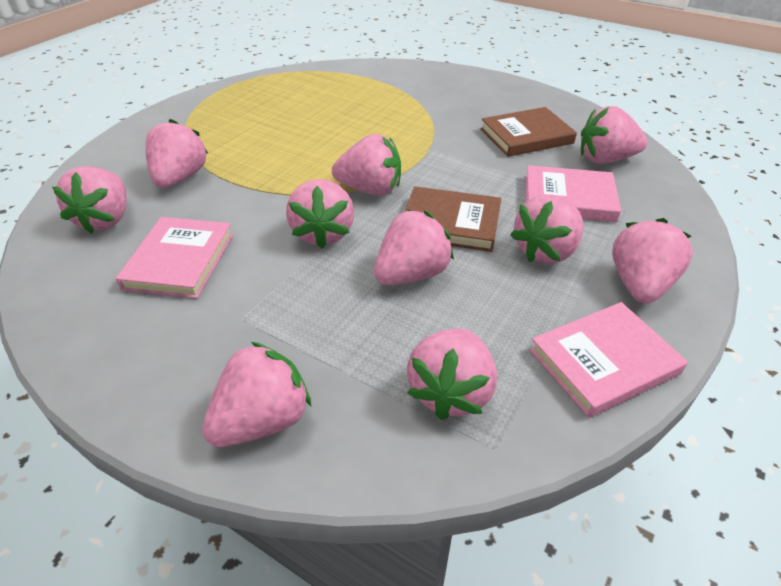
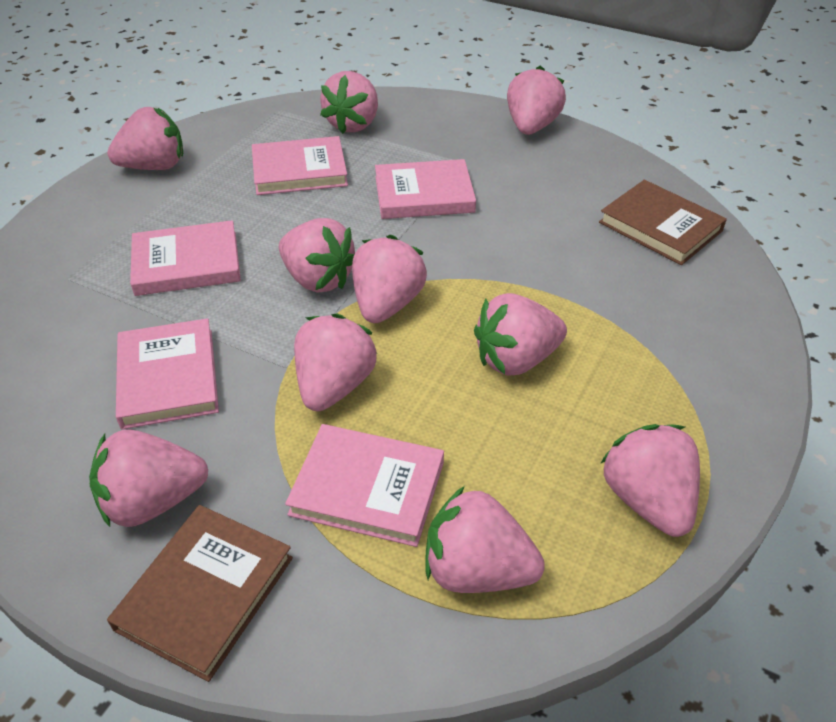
pink book: 3 -> 5

